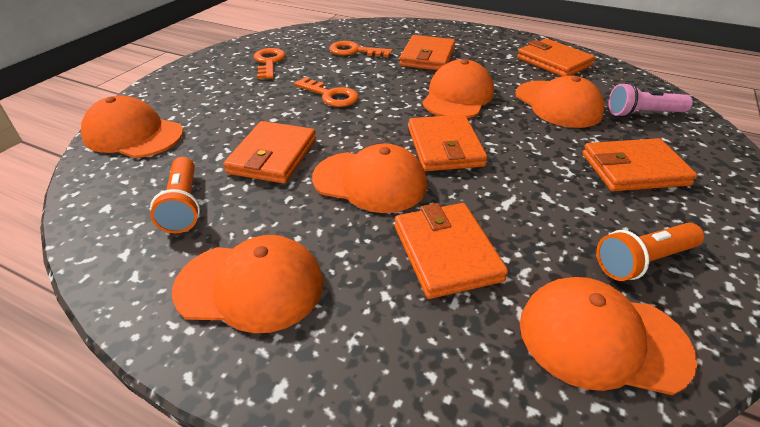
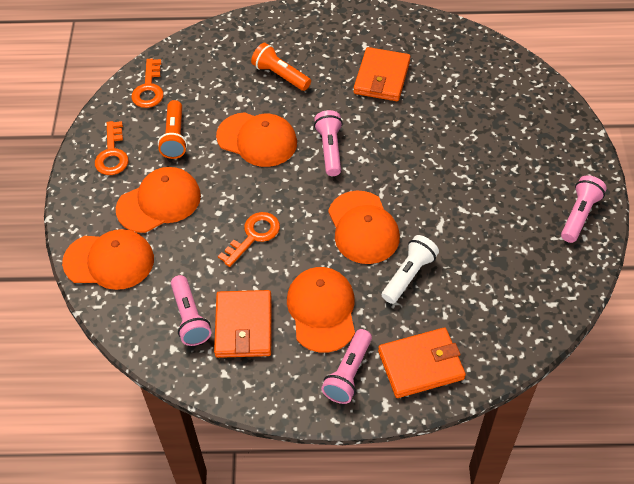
orange cap: 6 -> 5
orange wallet: 6 -> 3
pink flashlight: 1 -> 4
white flashlight: 0 -> 1

